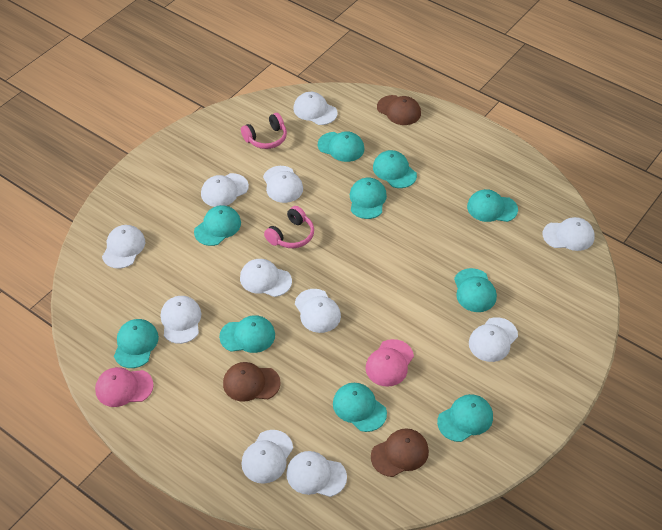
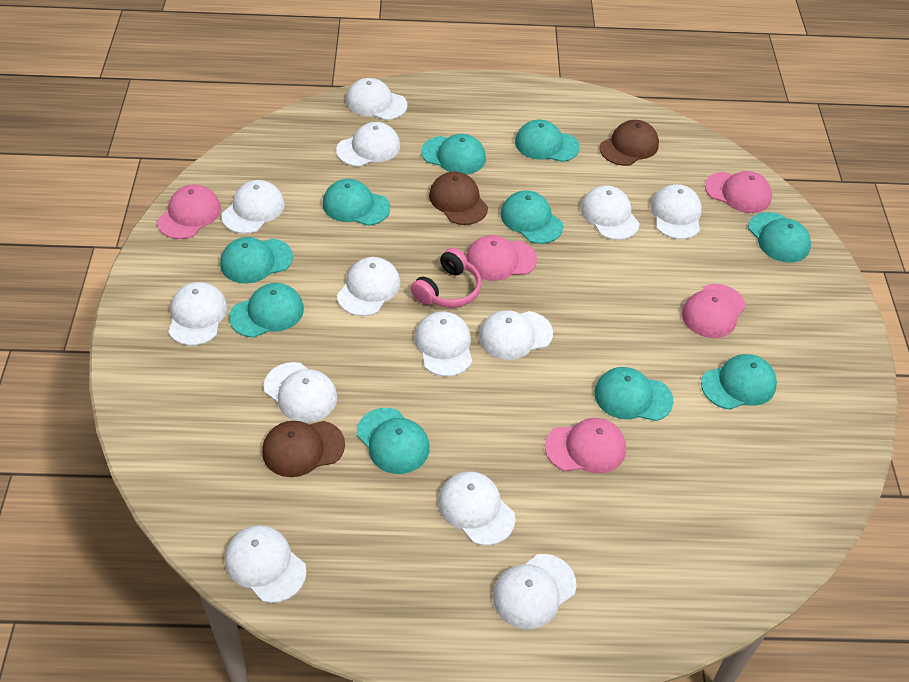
pink cap: 2 -> 5
pink headphones: 2 -> 1
white cap: 11 -> 13

